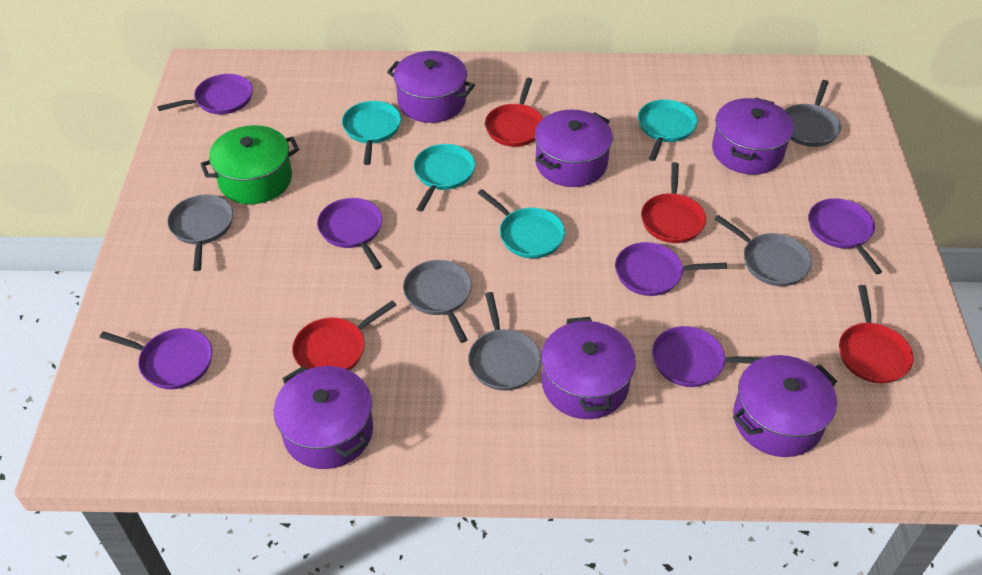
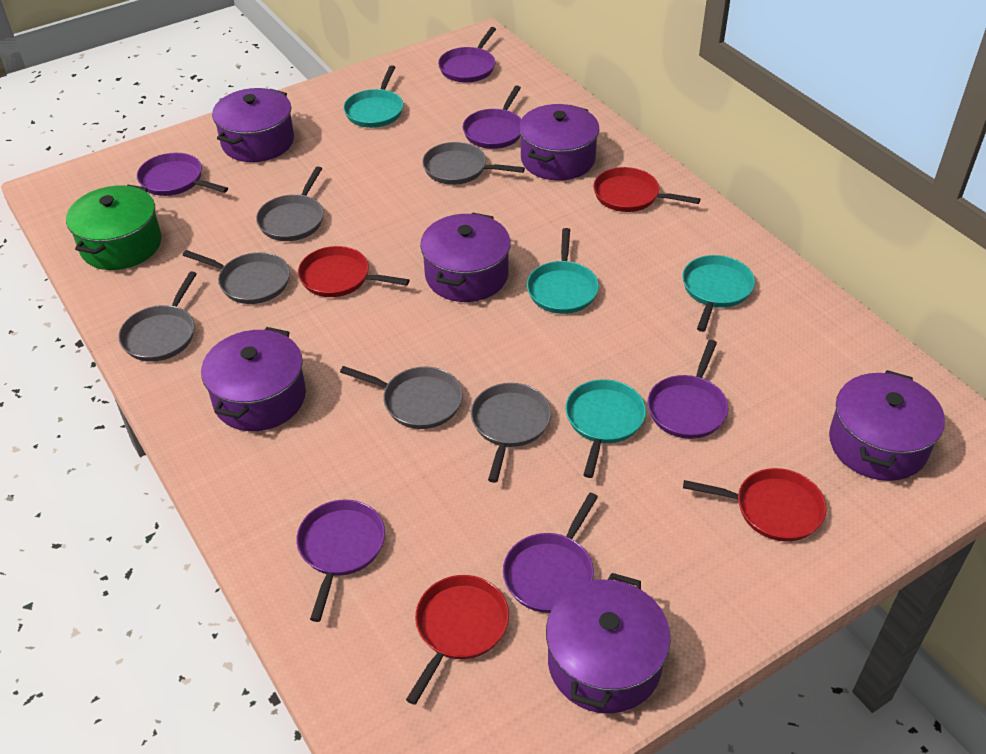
grey pan: 5 -> 6

